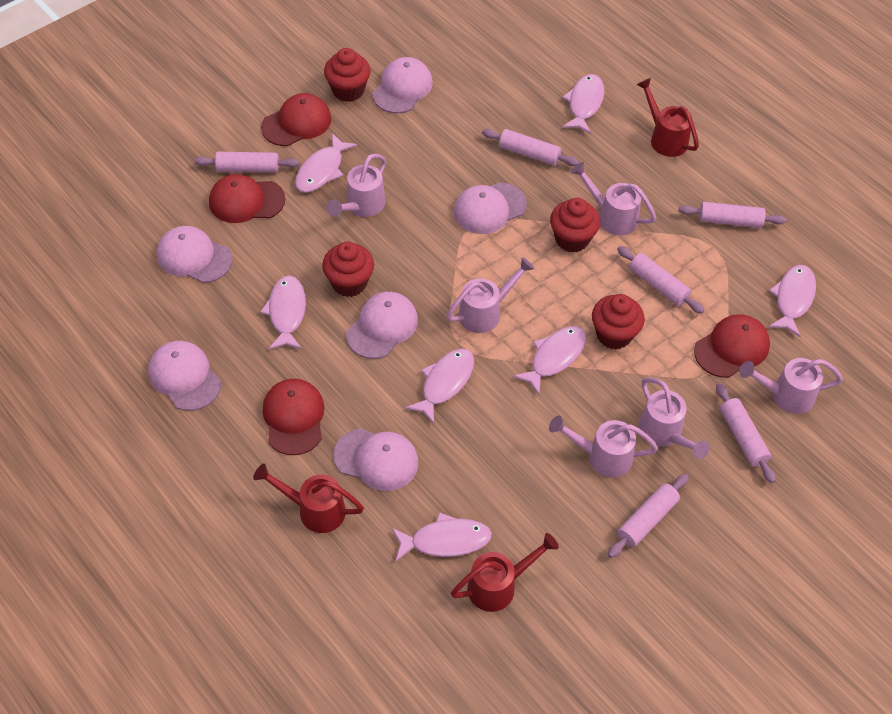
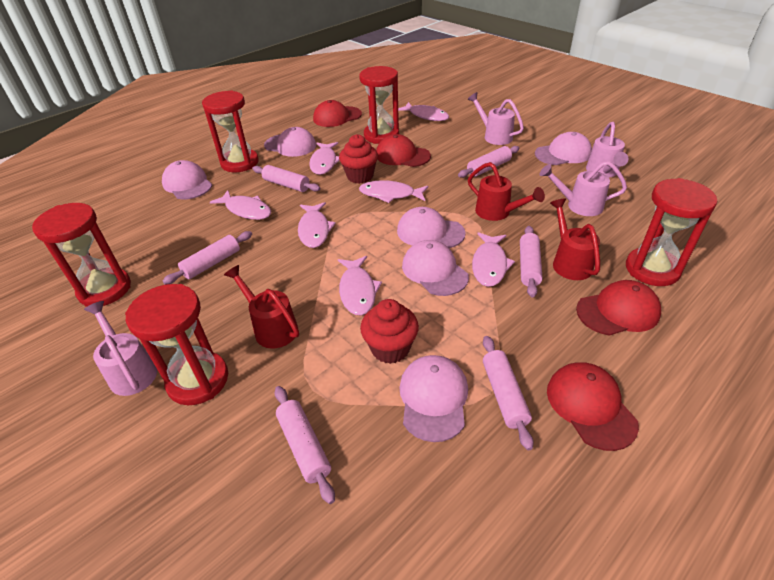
pink watering can: 6 -> 4
red cupcake: 4 -> 2
red hourglass: 0 -> 5

